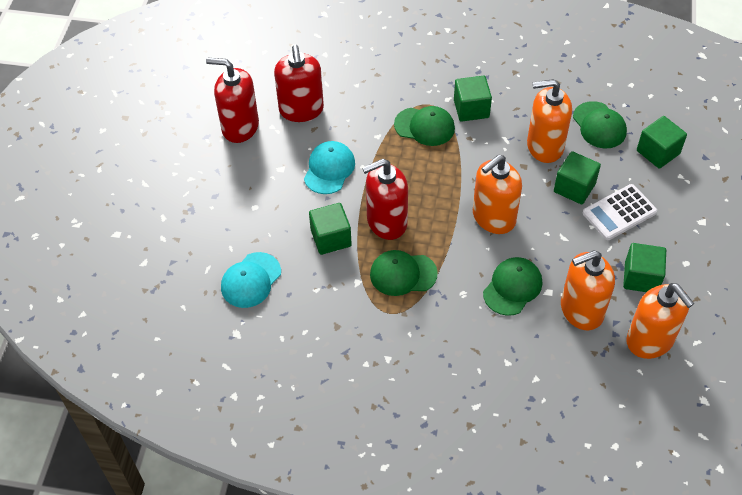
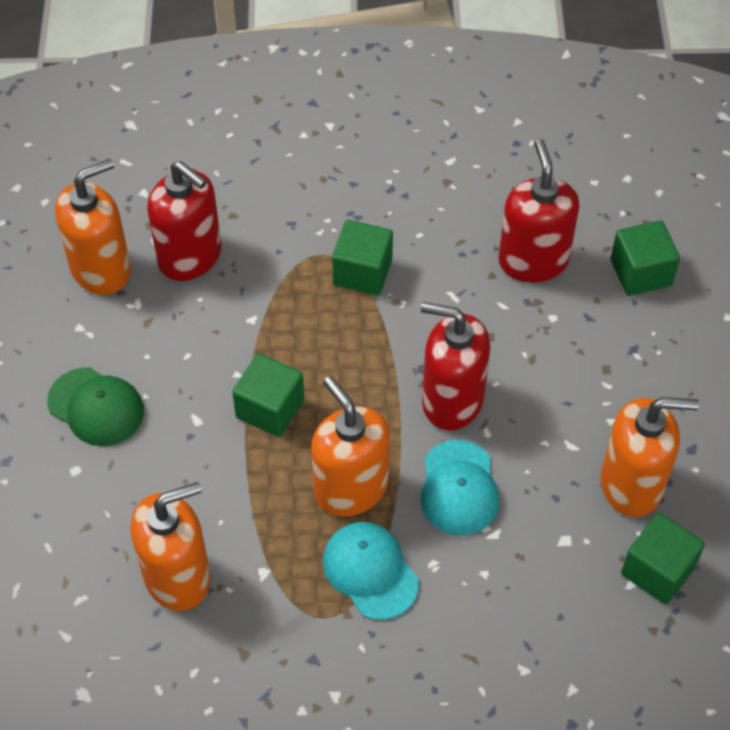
green cap: 4 -> 1
green cube: 5 -> 4
white calculator: 1 -> 0

